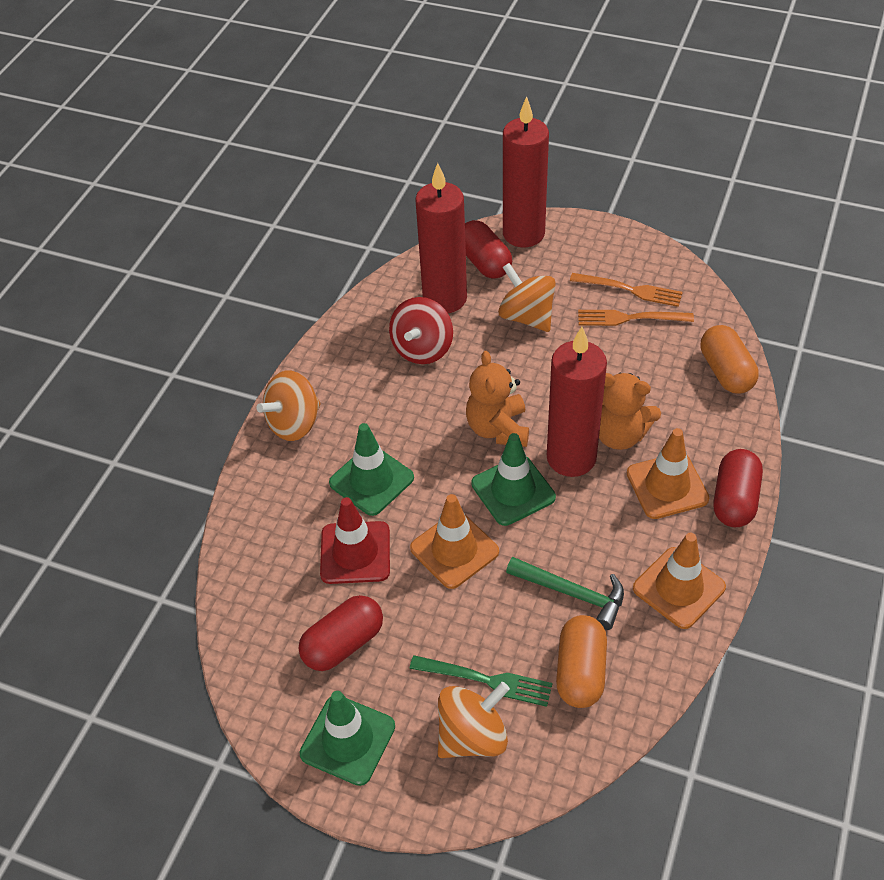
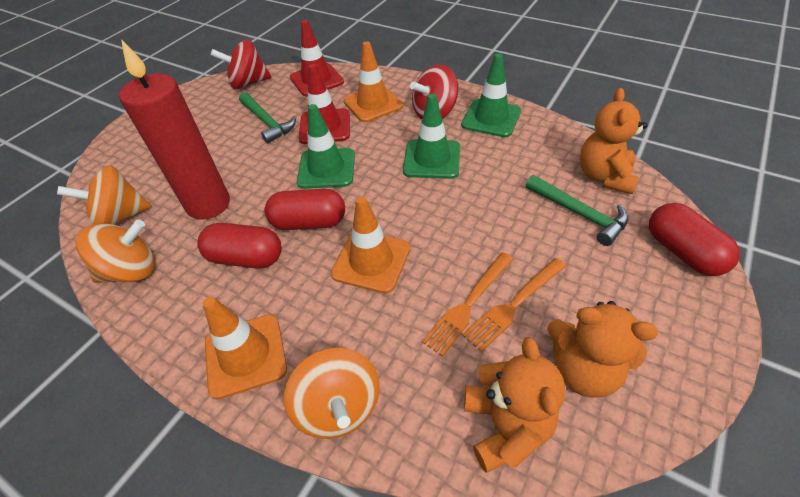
green fork: 1 -> 0
green hammer: 1 -> 2
orange capsule: 2 -> 0
orange teddy bear: 2 -> 3
red candle: 3 -> 1
red spinning top: 1 -> 2
red traffic cone: 1 -> 2

